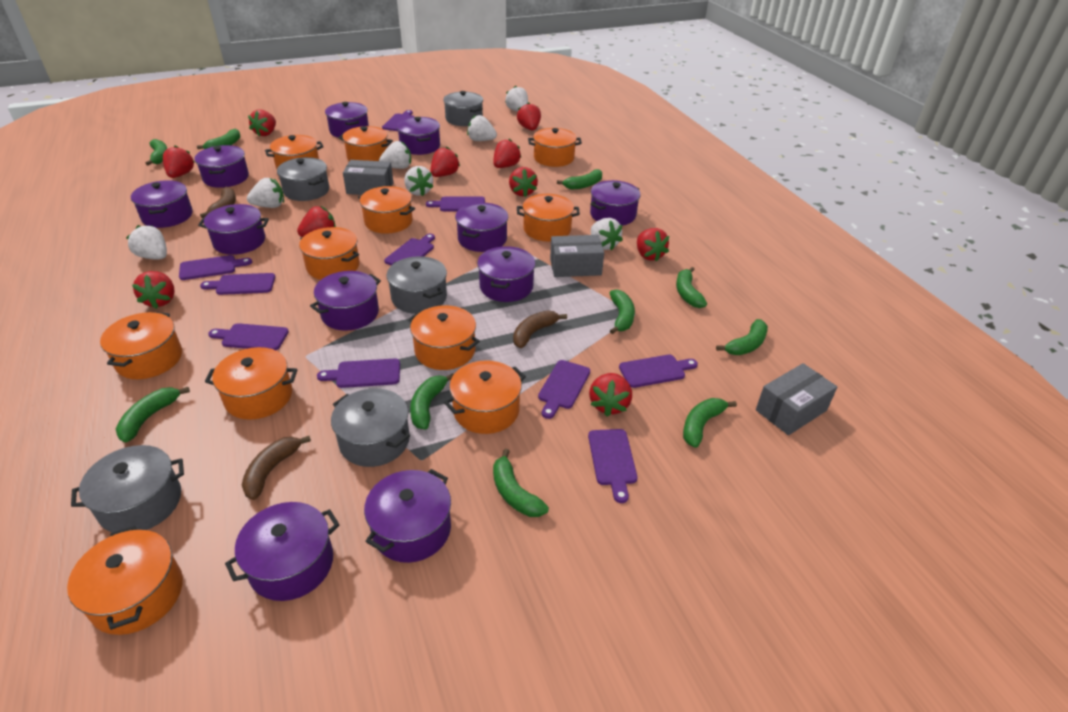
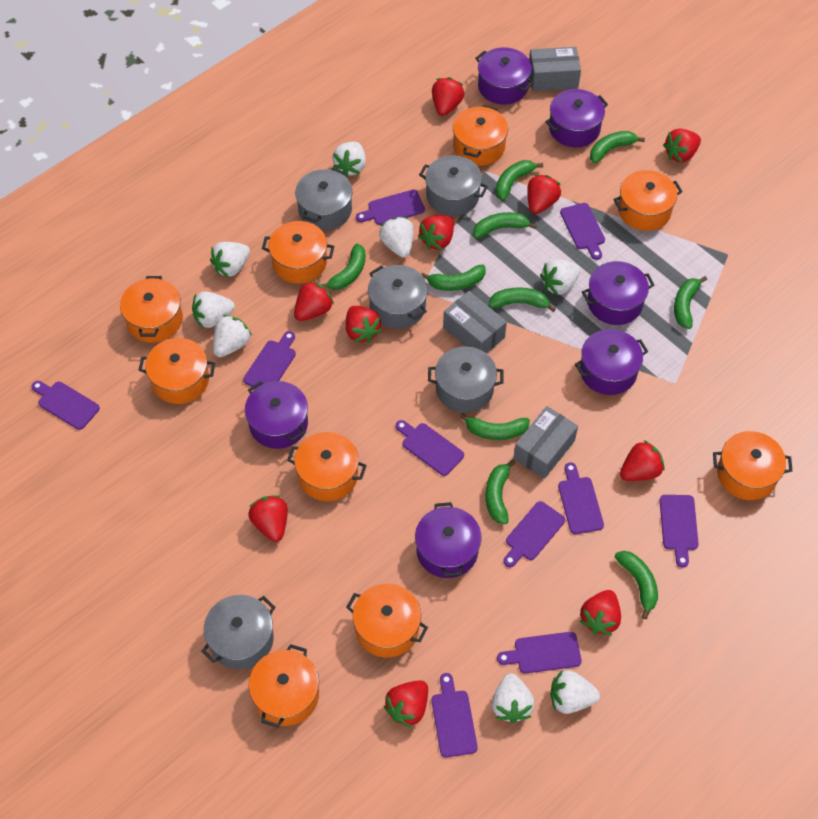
brown banana: 3 -> 0
orange pot: 11 -> 9
purple pot: 11 -> 6
white strawberry: 7 -> 8

